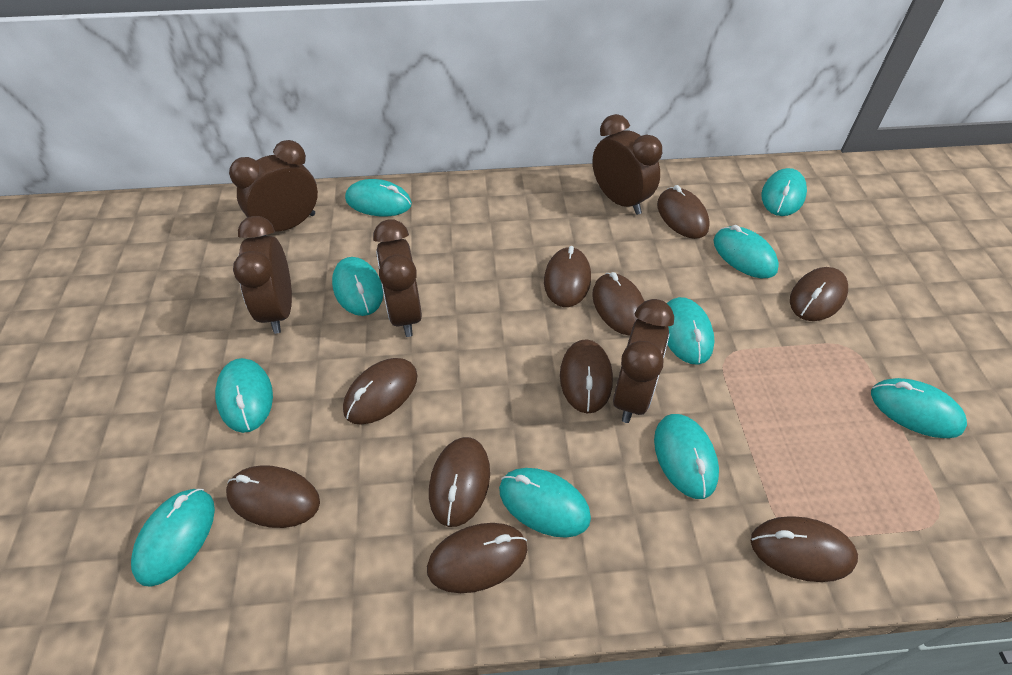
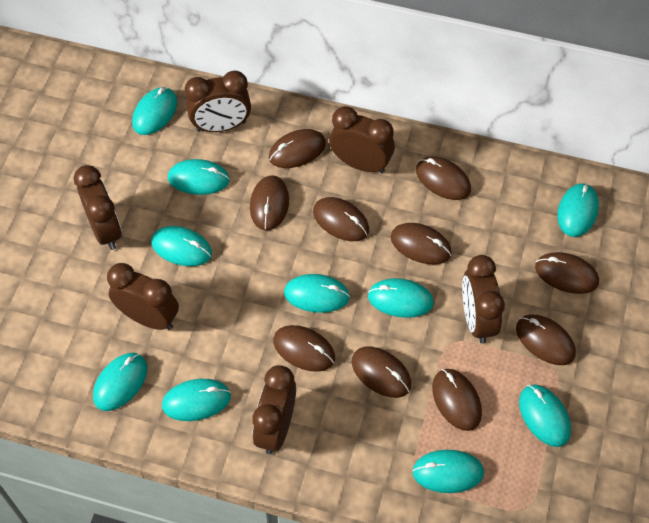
brown clock: 5 -> 6

